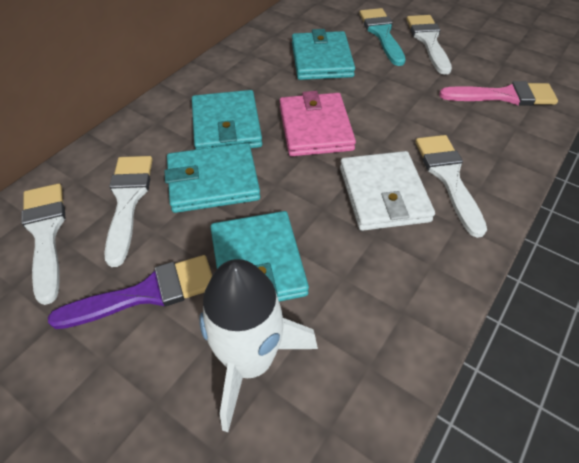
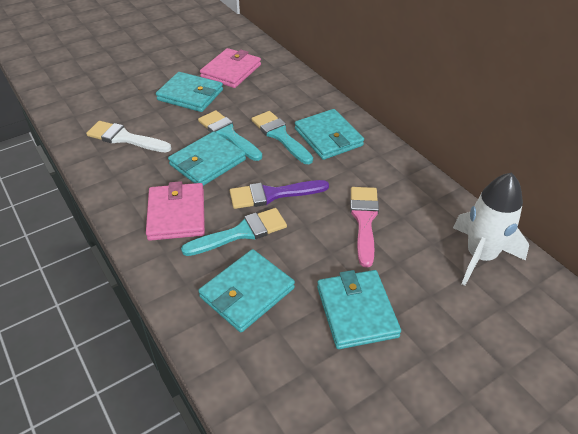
pink wallet: 1 -> 2
turquoise brush: 1 -> 3
turquoise wallet: 4 -> 5
white brush: 4 -> 1
white wallet: 1 -> 0

